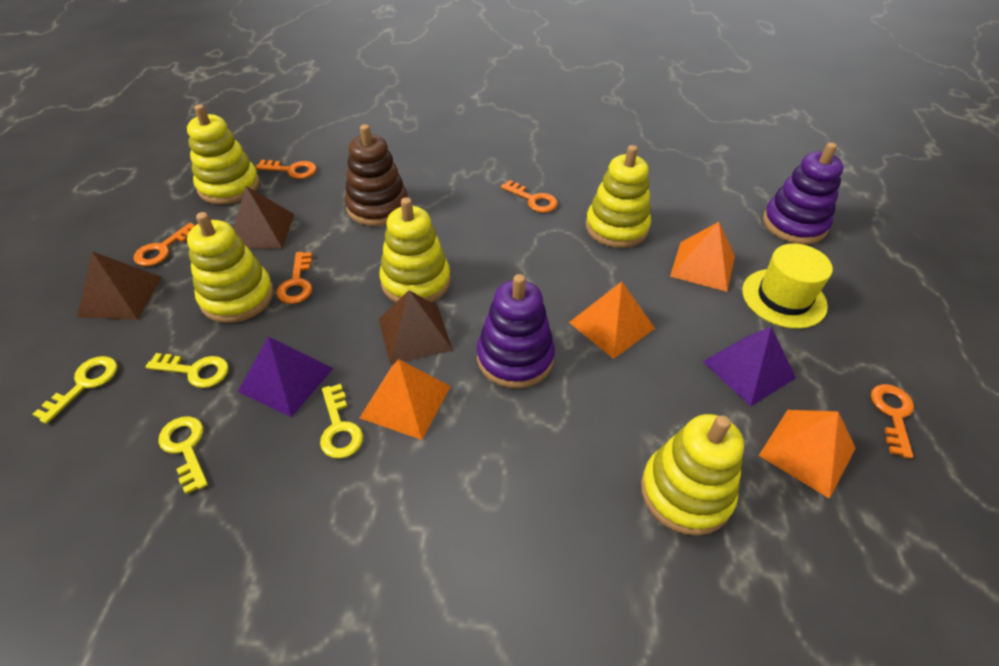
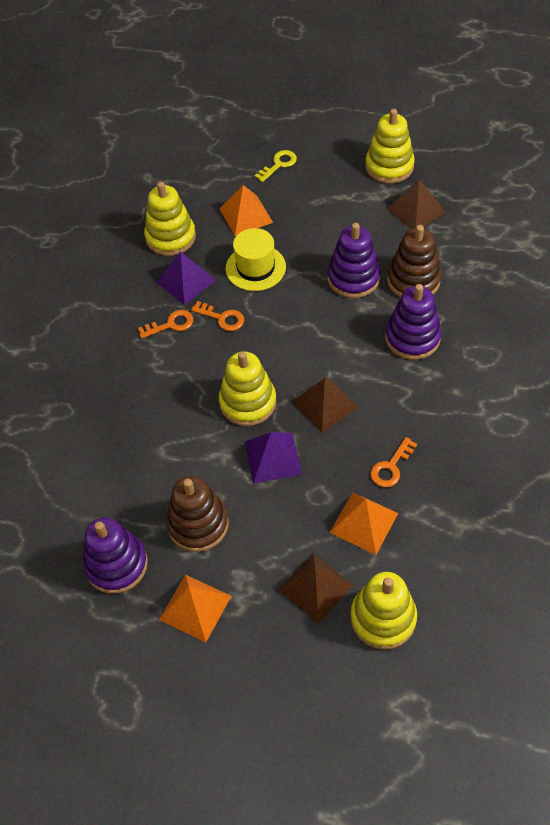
brown stacking toy: 1 -> 2
orange key: 5 -> 3
orange pyramid: 4 -> 3
purple stacking toy: 2 -> 3
yellow key: 4 -> 1
yellow stacking toy: 5 -> 4

